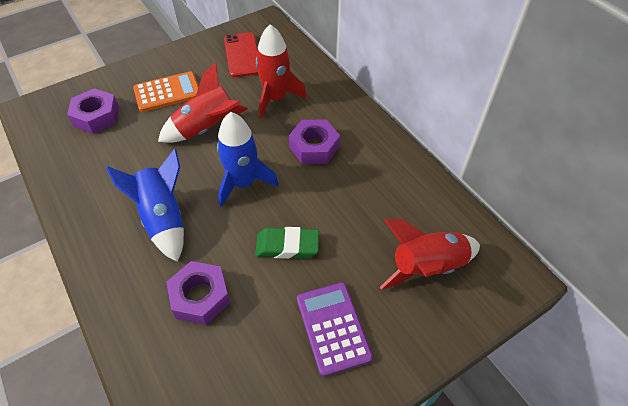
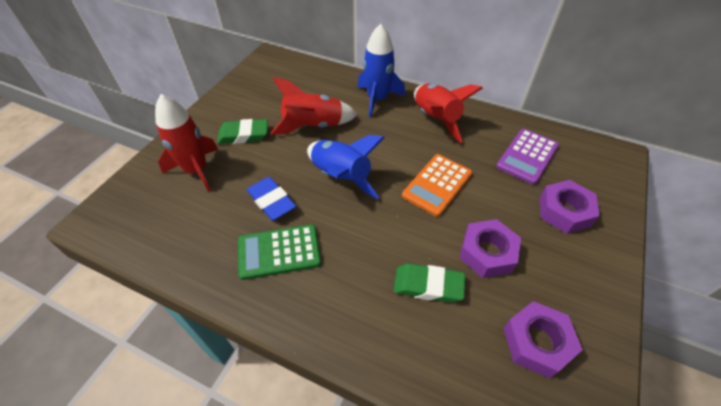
blue eraser: 0 -> 1
green calculator: 0 -> 1
green eraser: 1 -> 2
red phone: 1 -> 0

